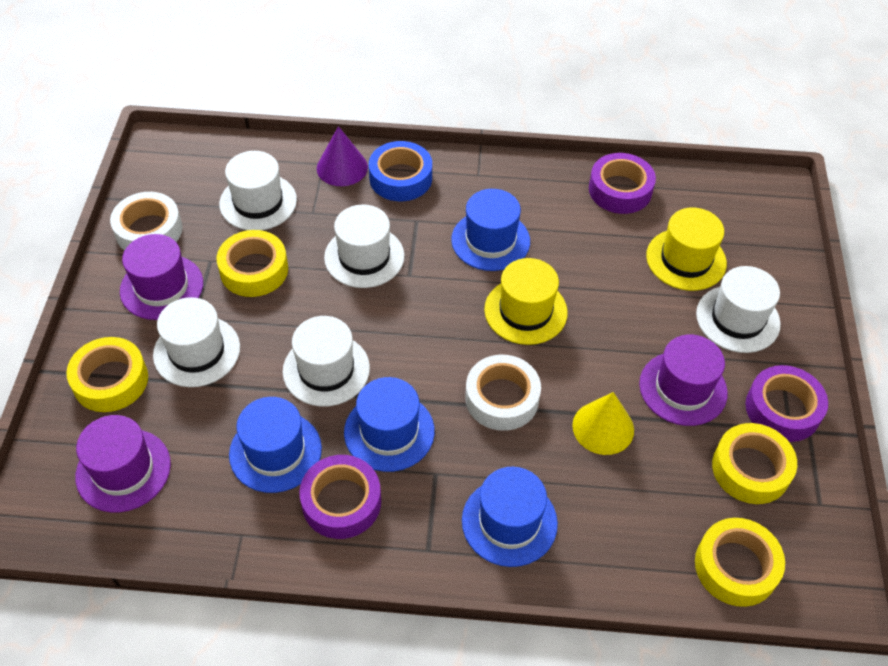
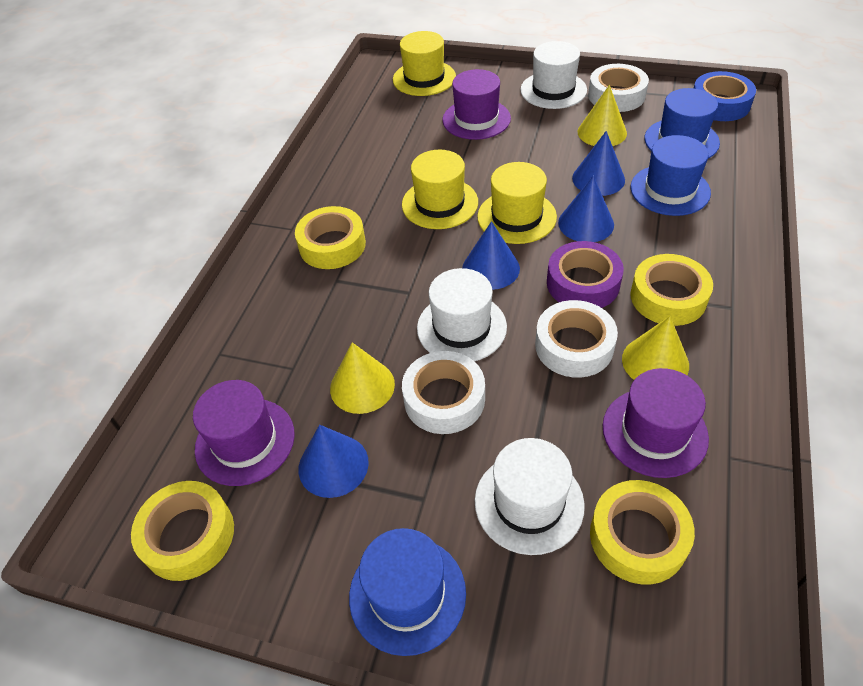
blue cone: 0 -> 4
blue hat: 4 -> 3
purple cone: 1 -> 0
purple tape: 3 -> 1
white hat: 5 -> 3
white tape: 2 -> 3
yellow cone: 1 -> 3
yellow hat: 2 -> 3

